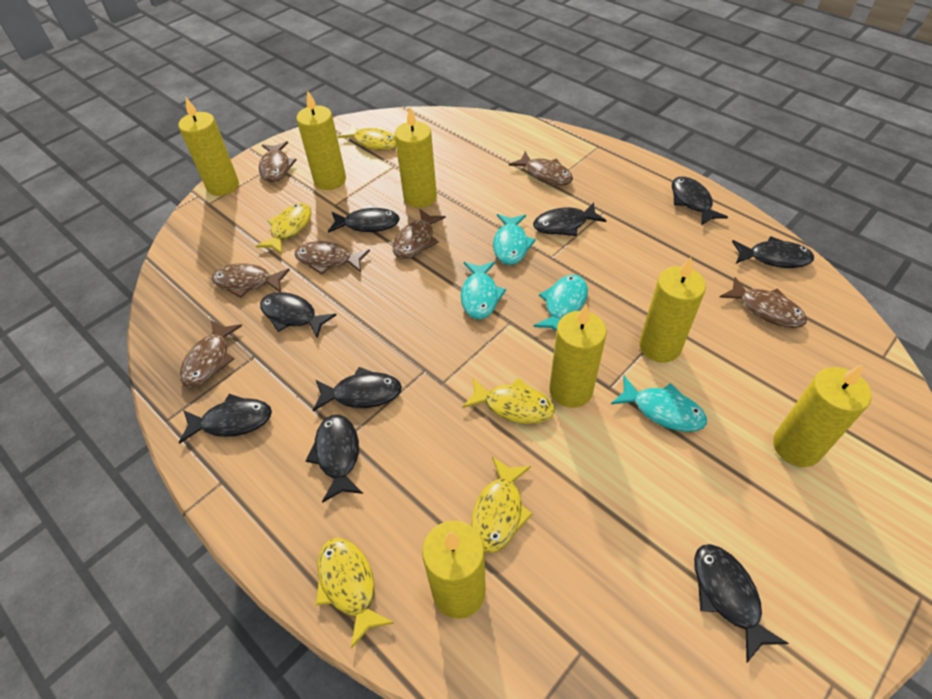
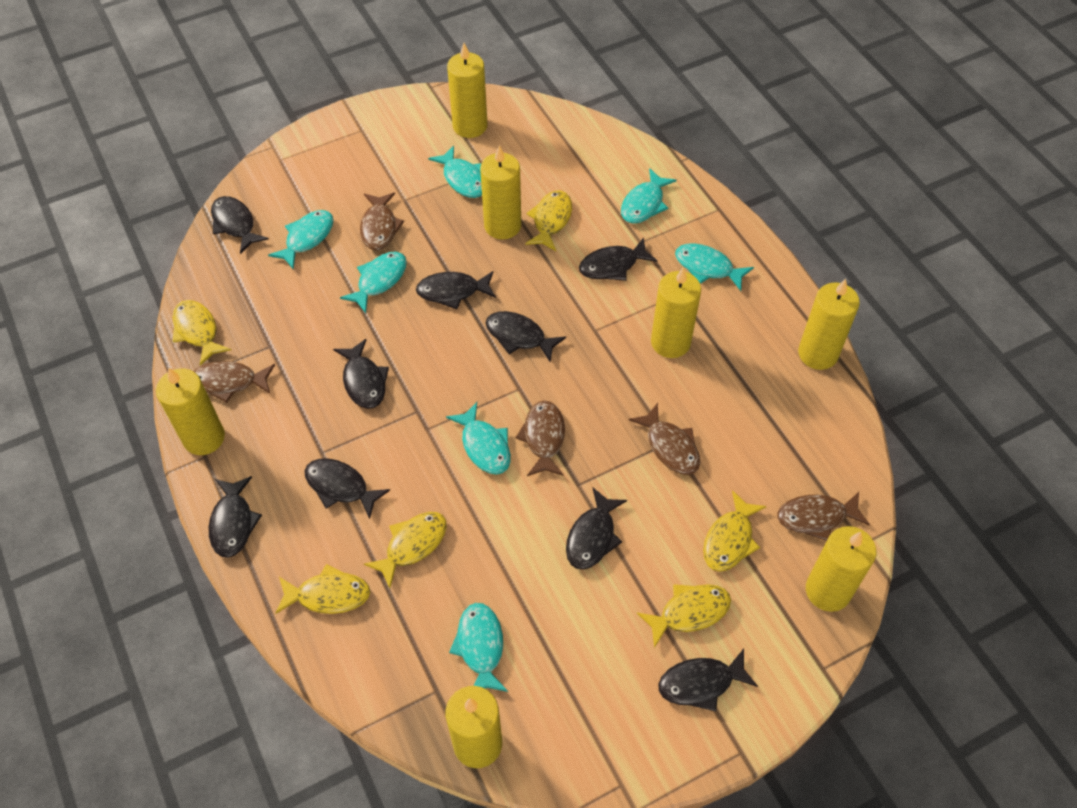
brown fish: 7 -> 5
turquoise fish: 4 -> 7
yellow fish: 5 -> 6

